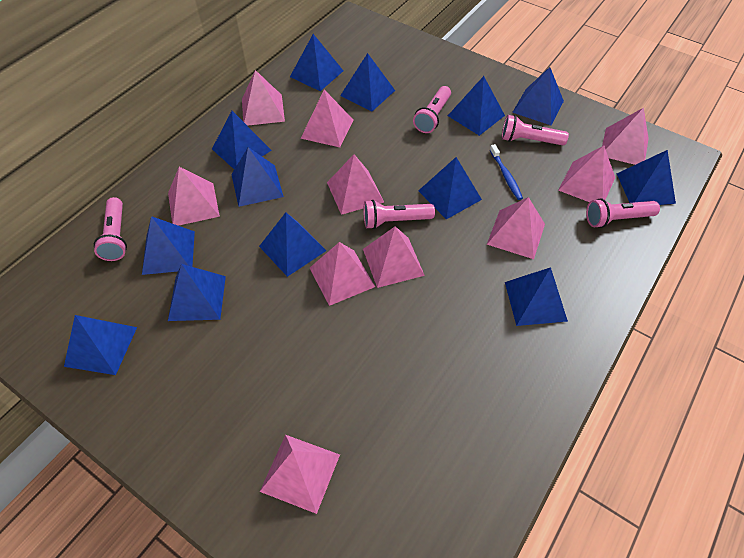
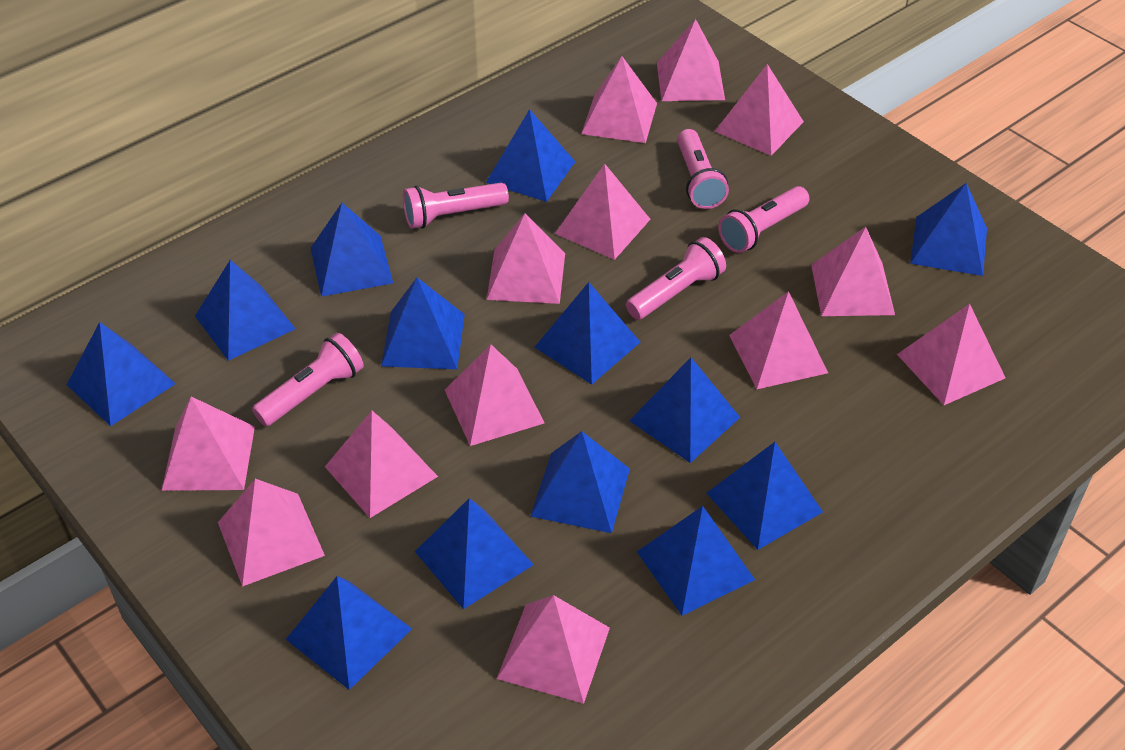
blue toothbrush: 1 -> 0
pink pyramid: 10 -> 13

